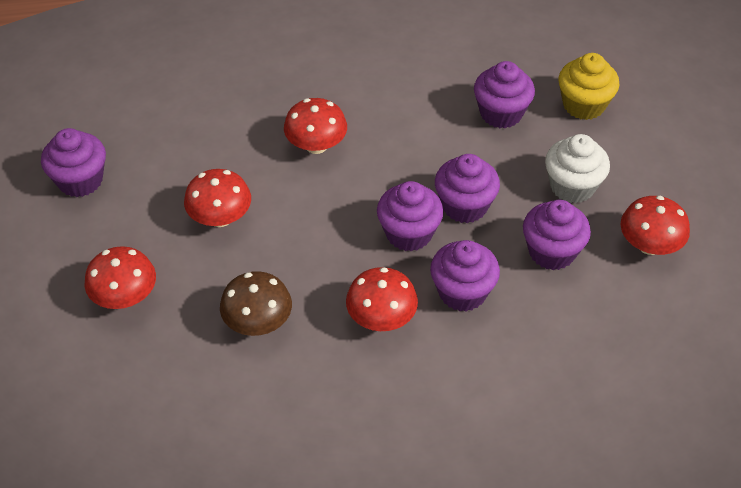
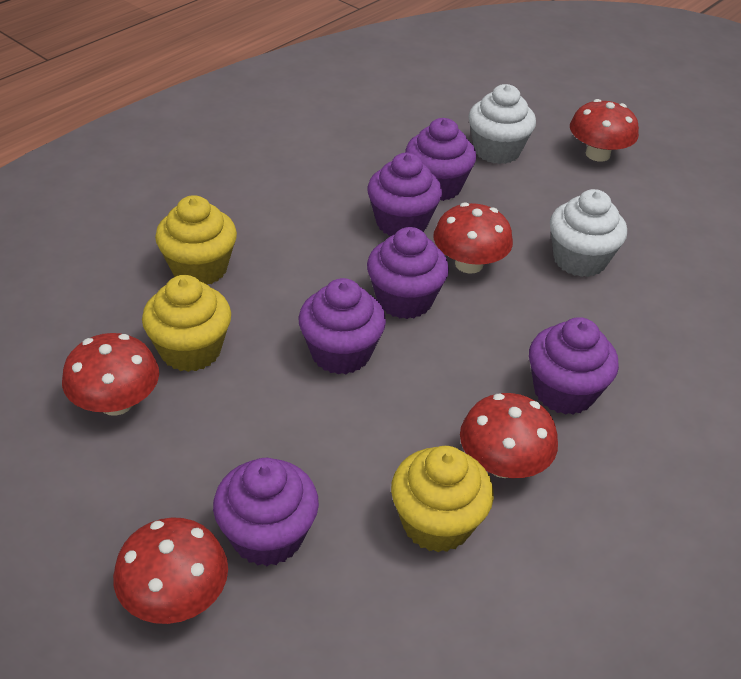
brown mushroom: 1 -> 0
white cupcake: 1 -> 2
yellow cupcake: 1 -> 3

